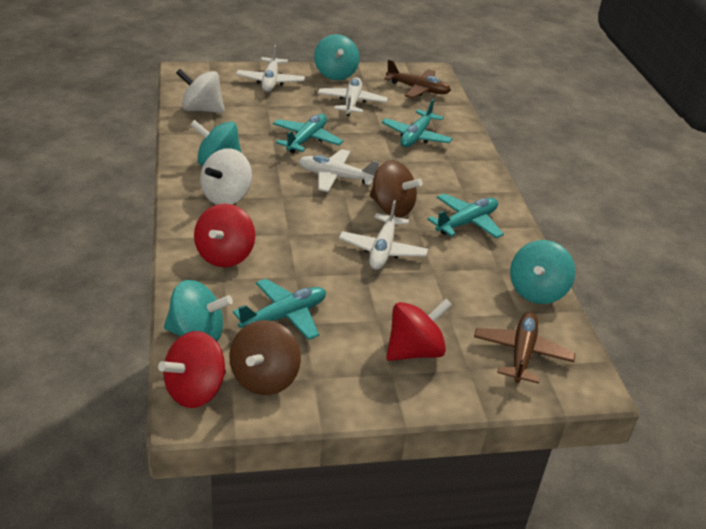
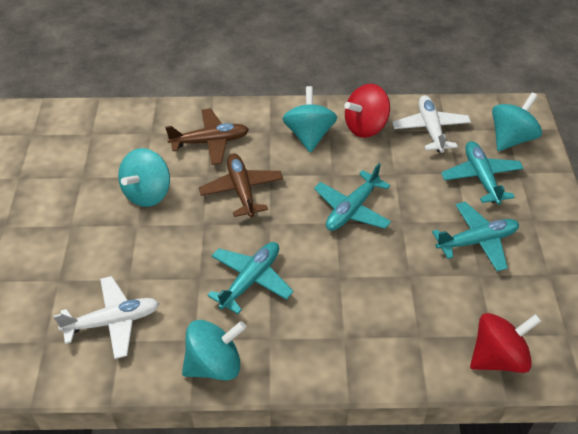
brown spinning top: 2 -> 0
red spinning top: 3 -> 2
white plane: 4 -> 2
white spinning top: 2 -> 0

